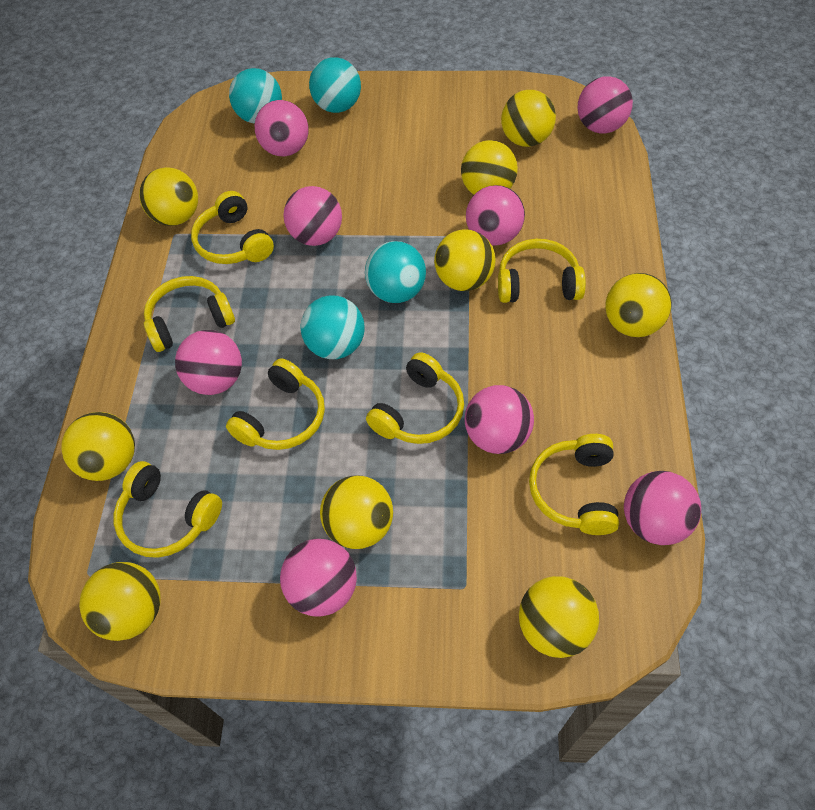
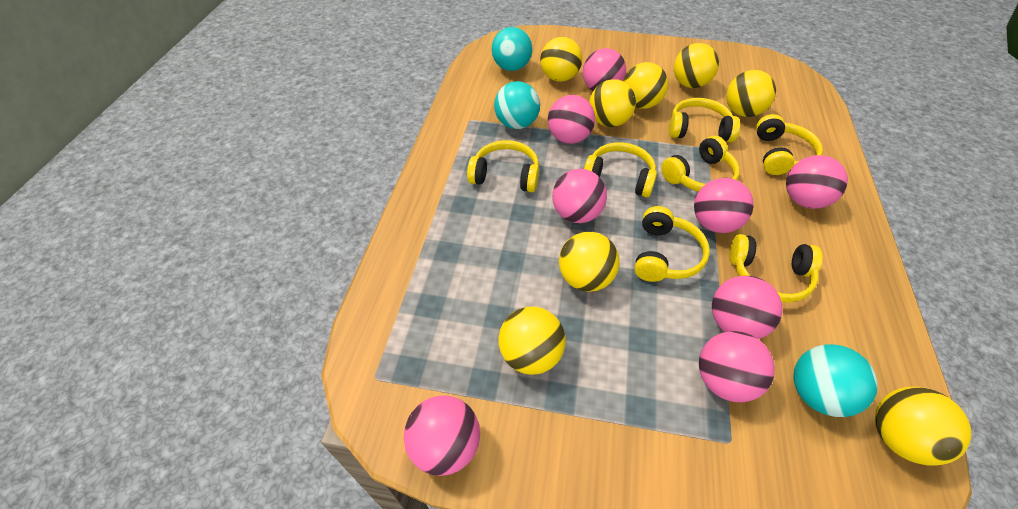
turquoise ball: 4 -> 3
yellow ball: 9 -> 8

